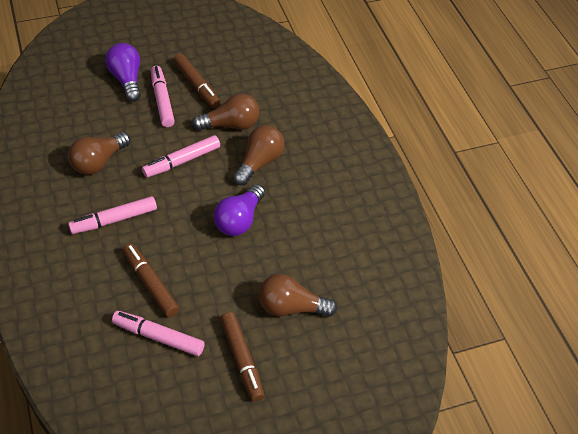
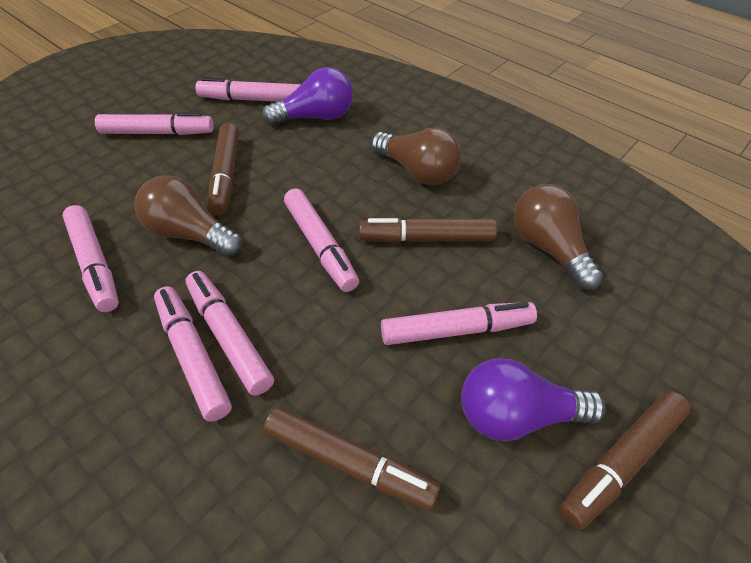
brown light bulb: 4 -> 3
brown marker: 3 -> 4
pink marker: 4 -> 7

